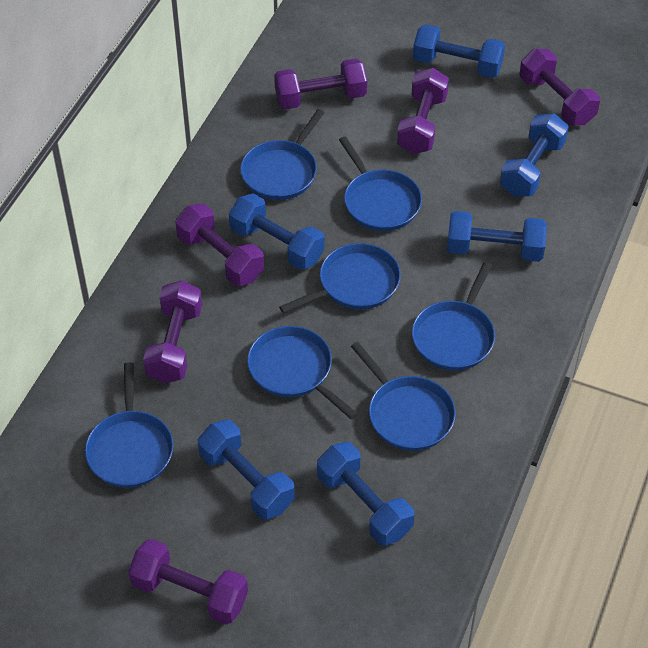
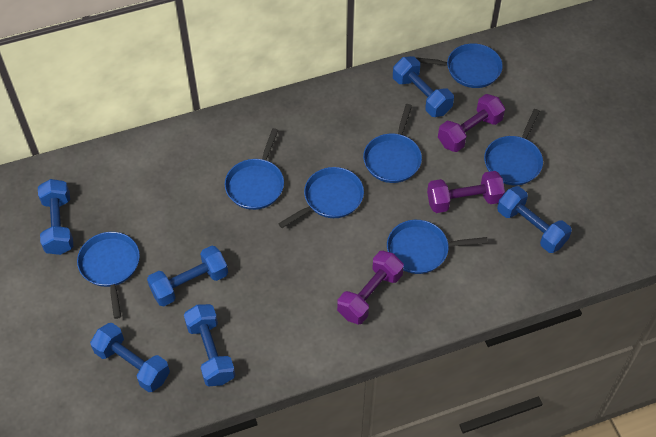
purple dumbbell: 6 -> 3

